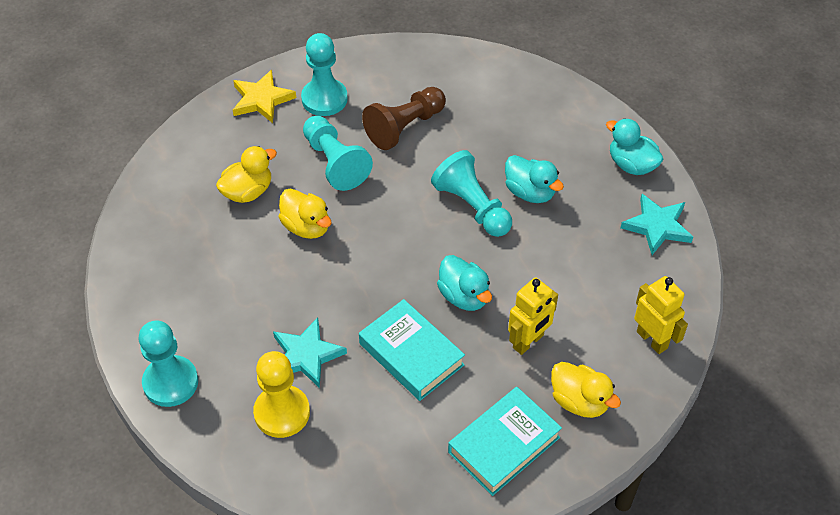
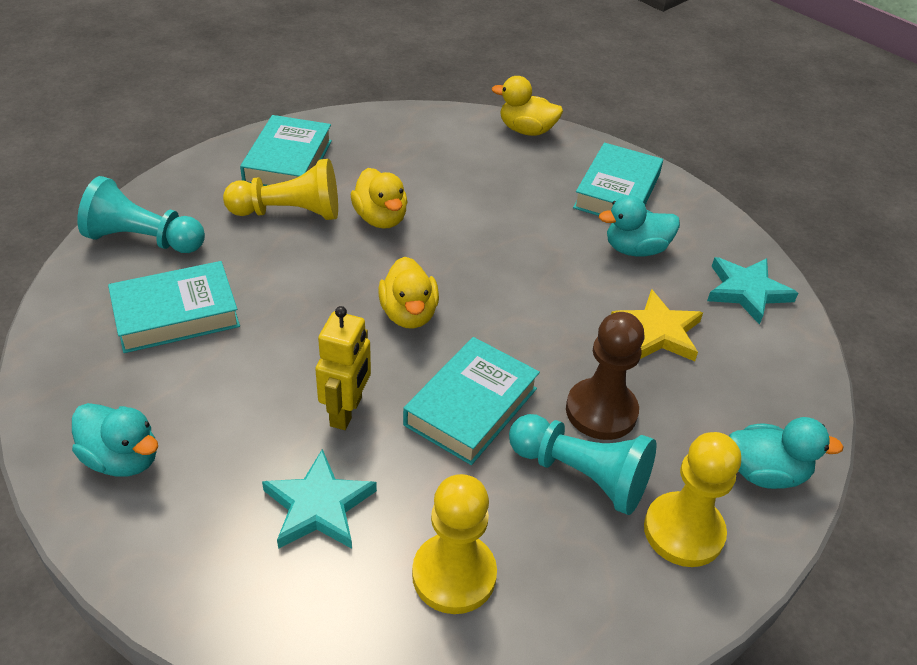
turquoise book: 2 -> 4
turquoise pawn: 4 -> 2
yellow pawn: 1 -> 3
yellow robot: 2 -> 1

